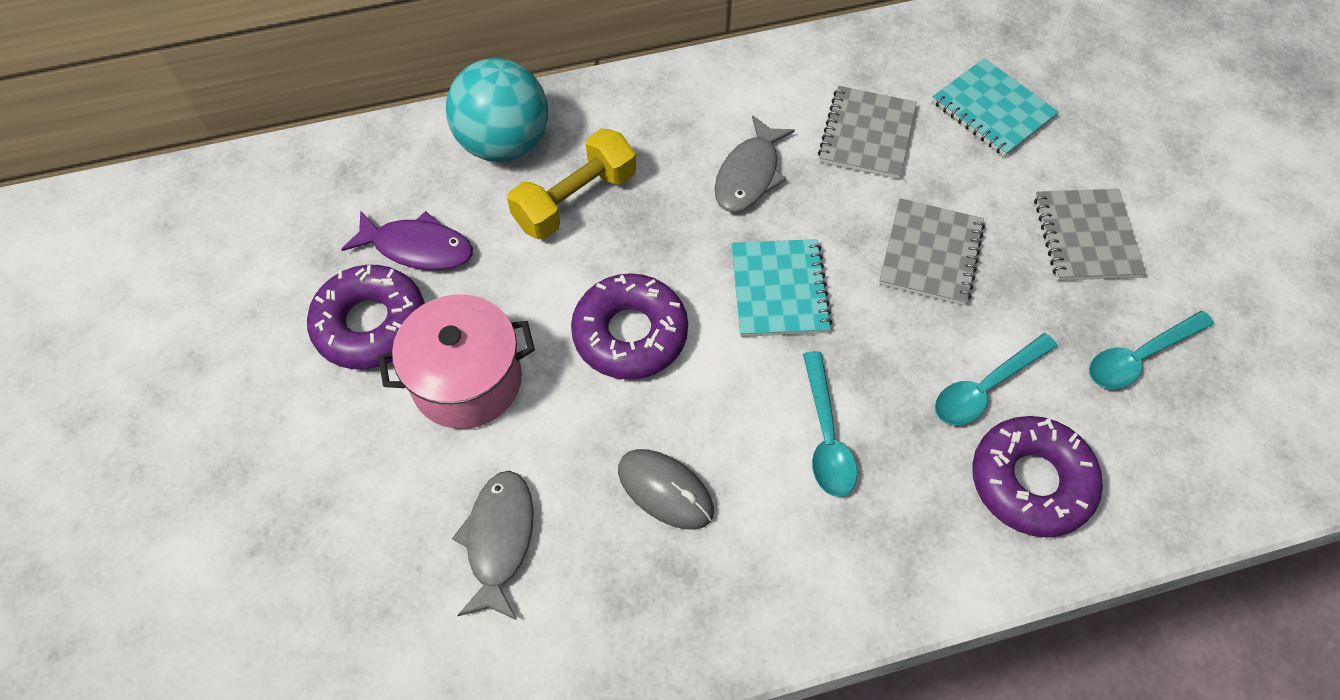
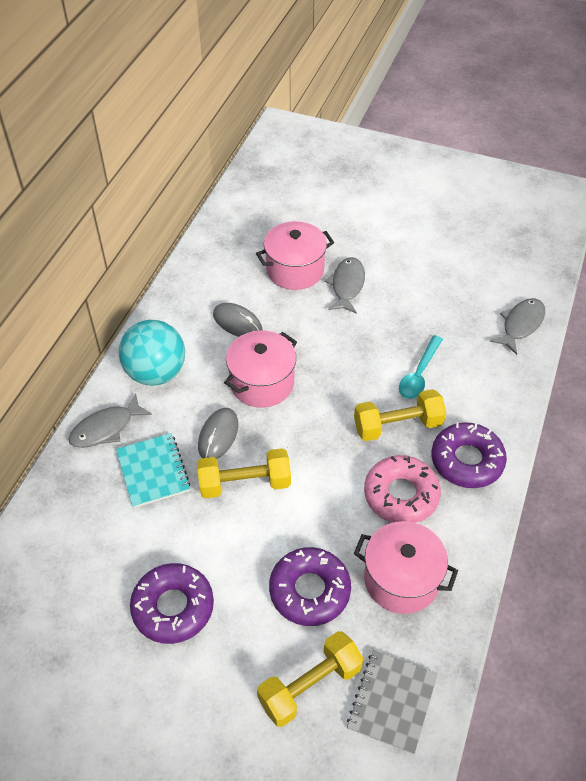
grey fish: 2 -> 3
grey mouse: 1 -> 2
grey notebook: 3 -> 1
pink donut: 0 -> 1
pink pot: 1 -> 3
purple fish: 1 -> 0
turquoise notebook: 2 -> 1
turquoise spoon: 3 -> 1
yellow dumbbell: 1 -> 3

